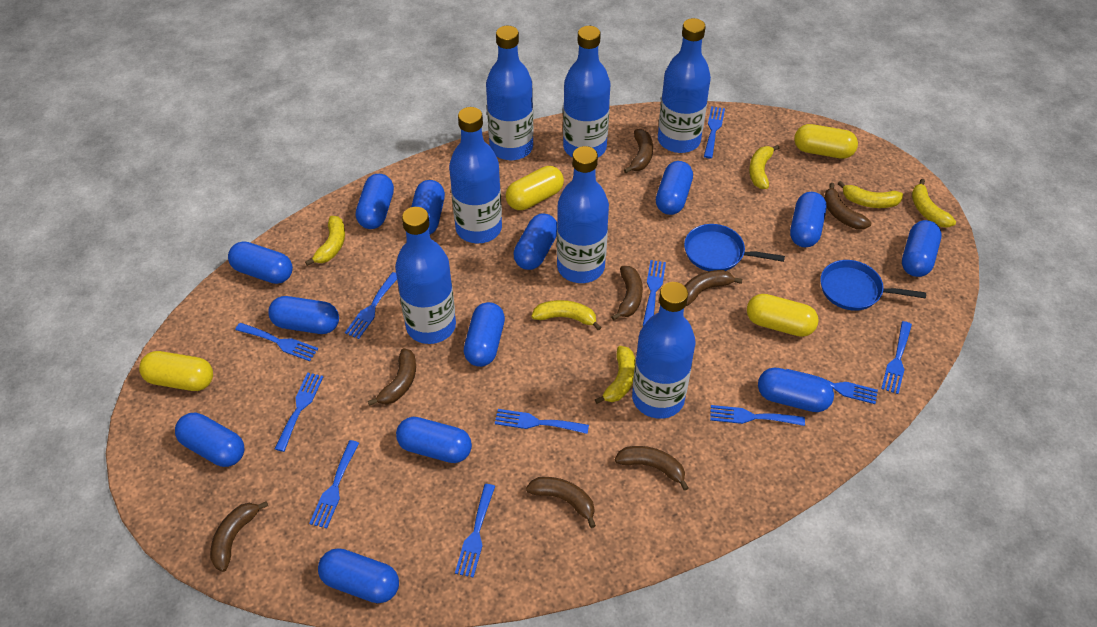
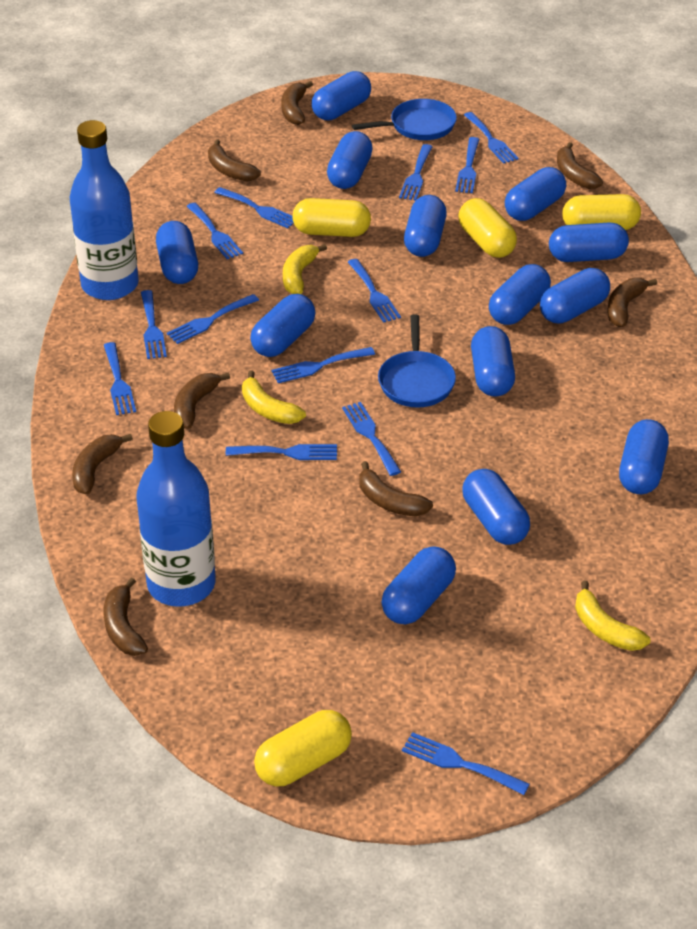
blue bottle: 7 -> 2
blue fork: 11 -> 13
yellow banana: 6 -> 3

